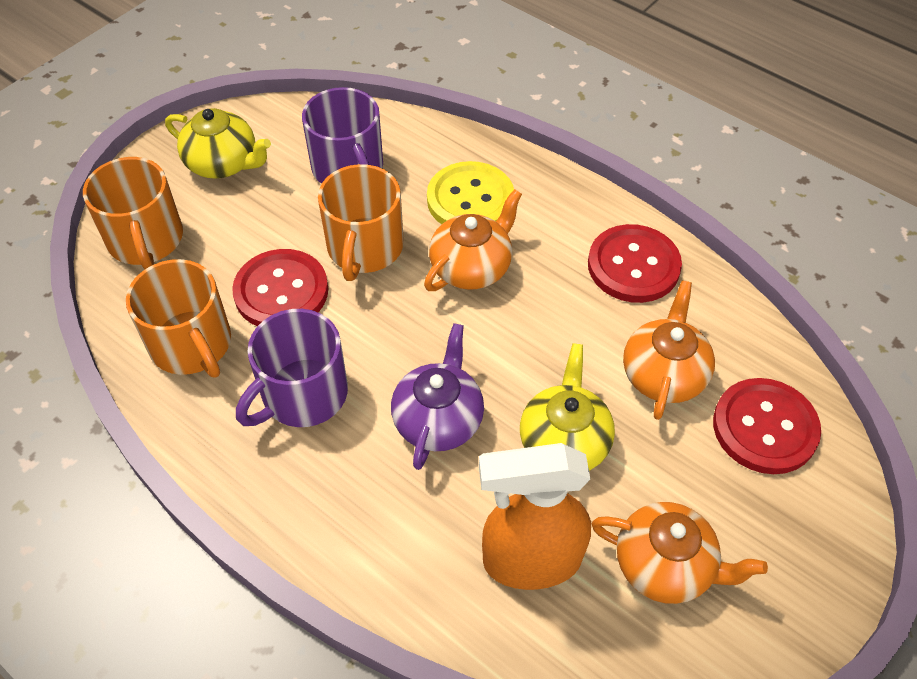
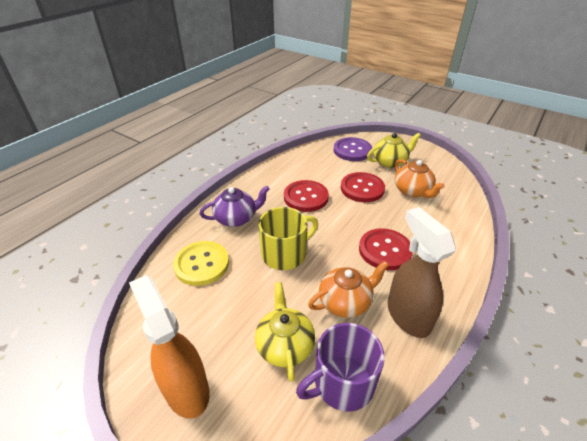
brown spray bottle: 0 -> 1
orange mug: 3 -> 0
orange teapot: 3 -> 2
purple button: 0 -> 1
purple mug: 2 -> 1
yellow mug: 0 -> 1

